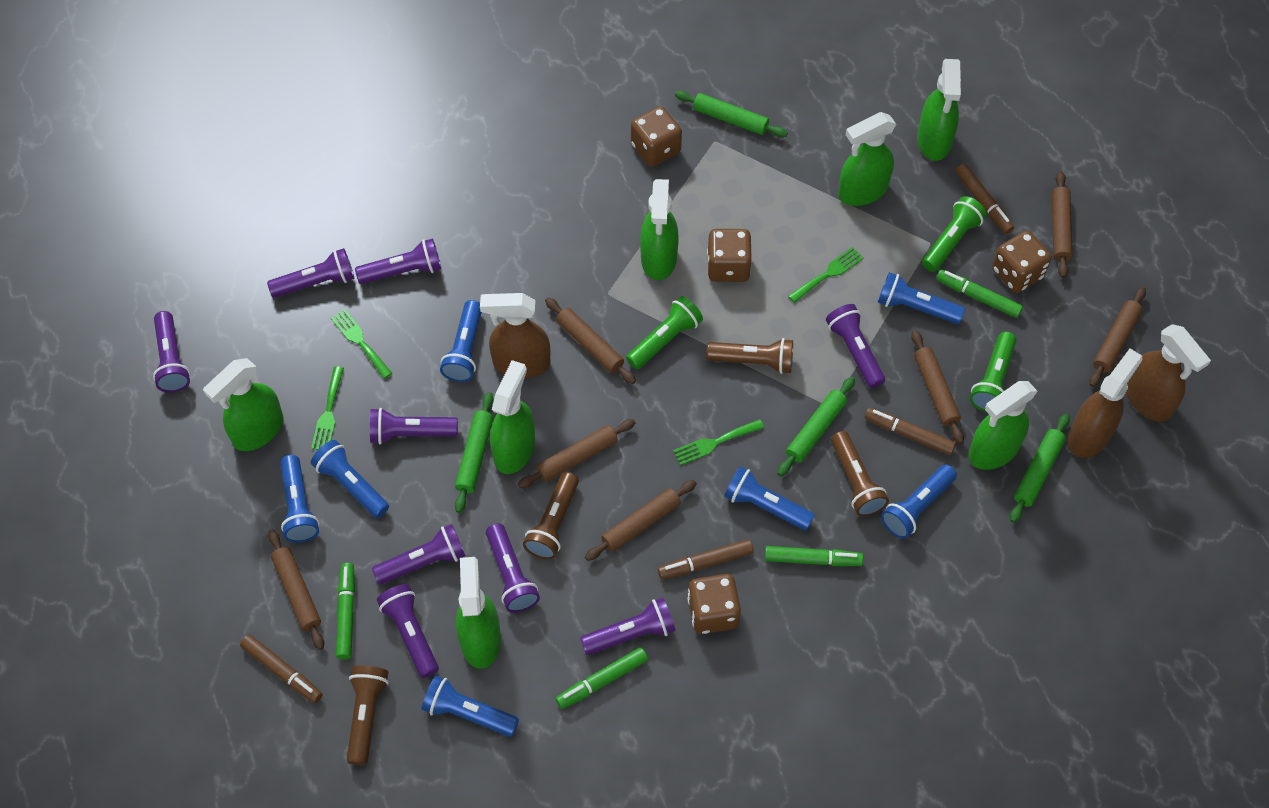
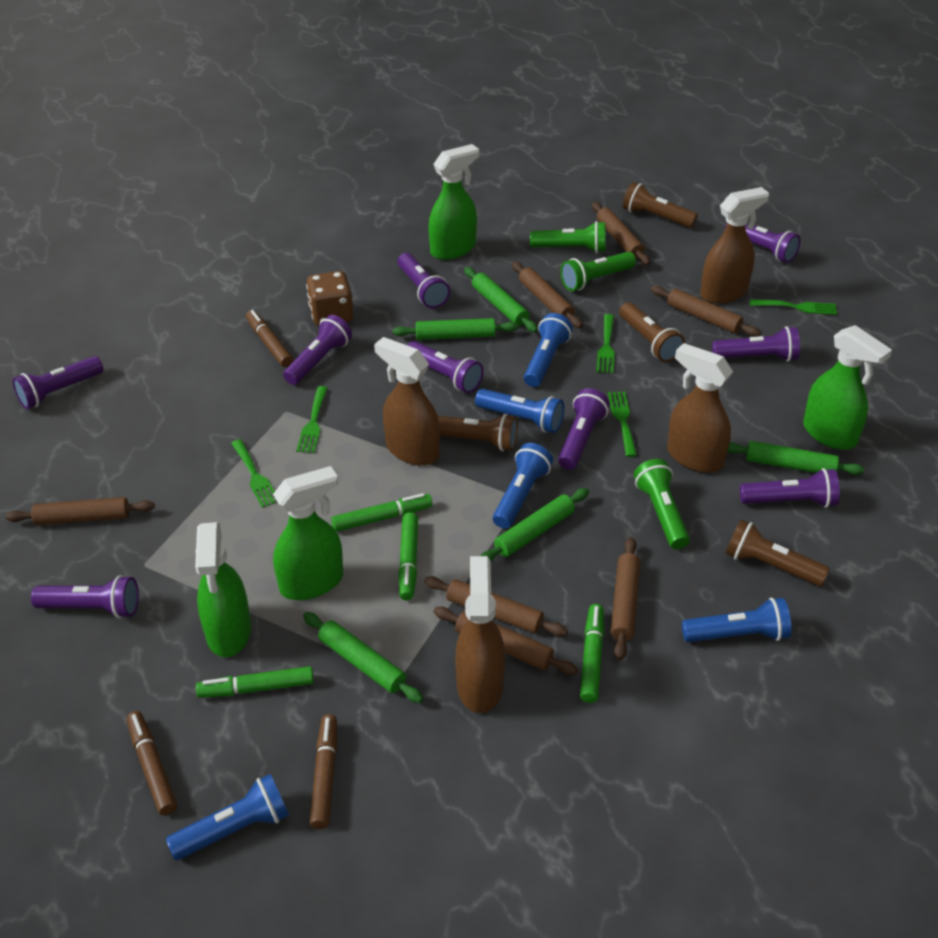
blue flashlight: 7 -> 5
brown dice: 4 -> 1
brown marker: 4 -> 3
brown spray bottle: 3 -> 4
green fork: 4 -> 5
green rolling pin: 4 -> 5
green spray bottle: 7 -> 4

